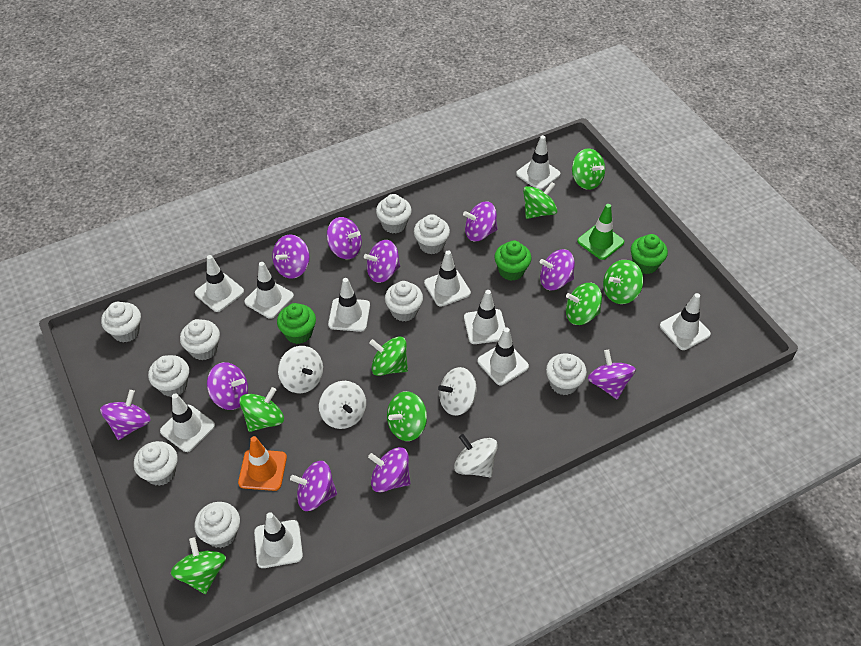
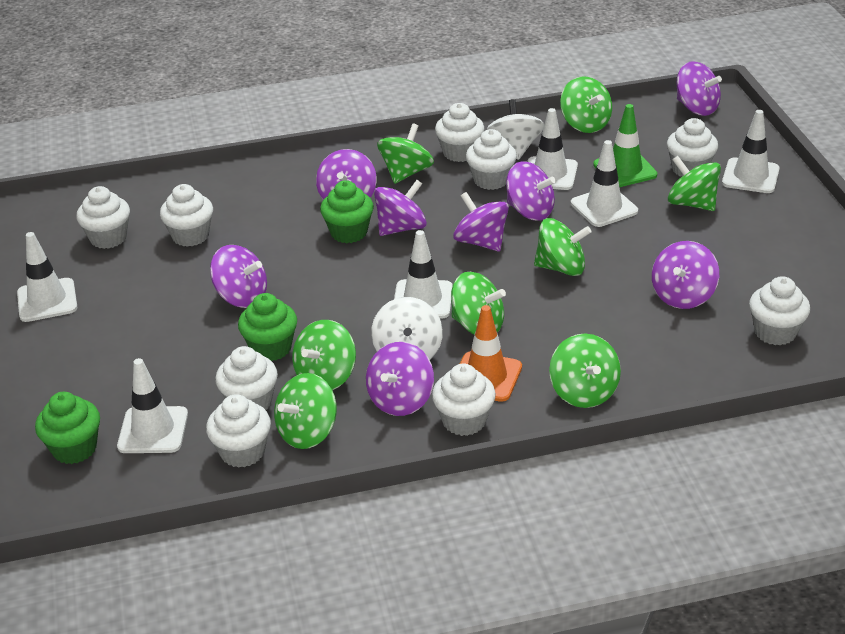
purple spinning top: 10 -> 8
white spinning top: 4 -> 2
white traffic cone: 10 -> 6

